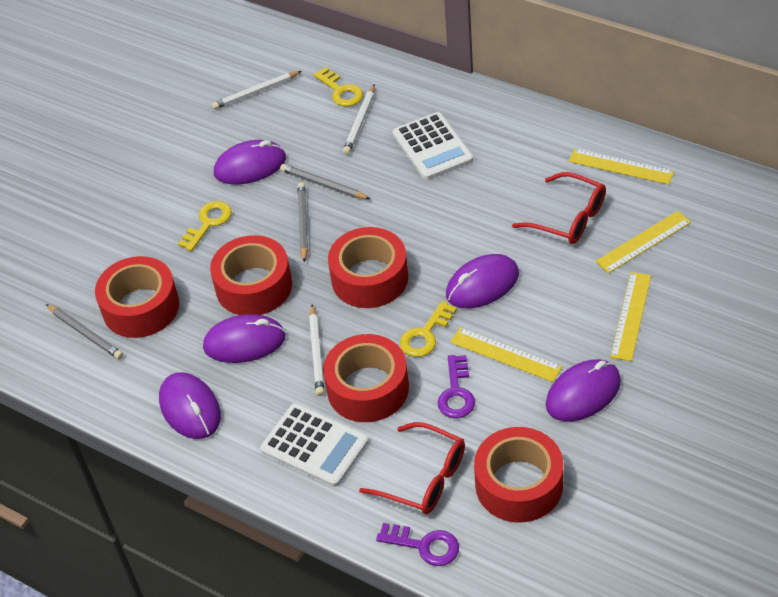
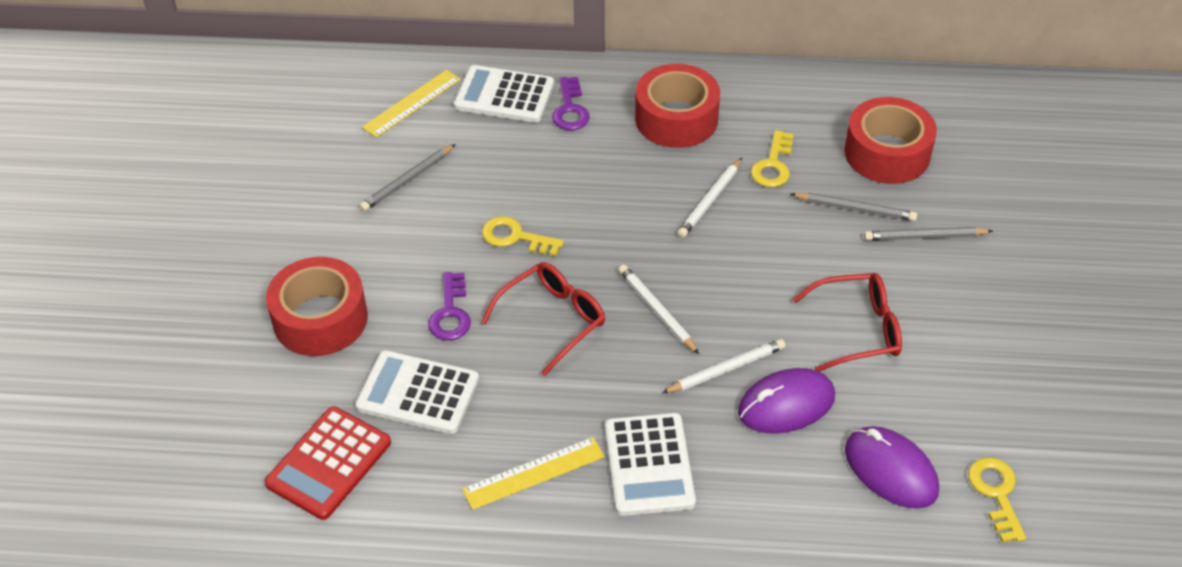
purple mouse: 5 -> 2
red calculator: 0 -> 1
red tape: 5 -> 3
white calculator: 2 -> 3
yellow ruler: 4 -> 2

